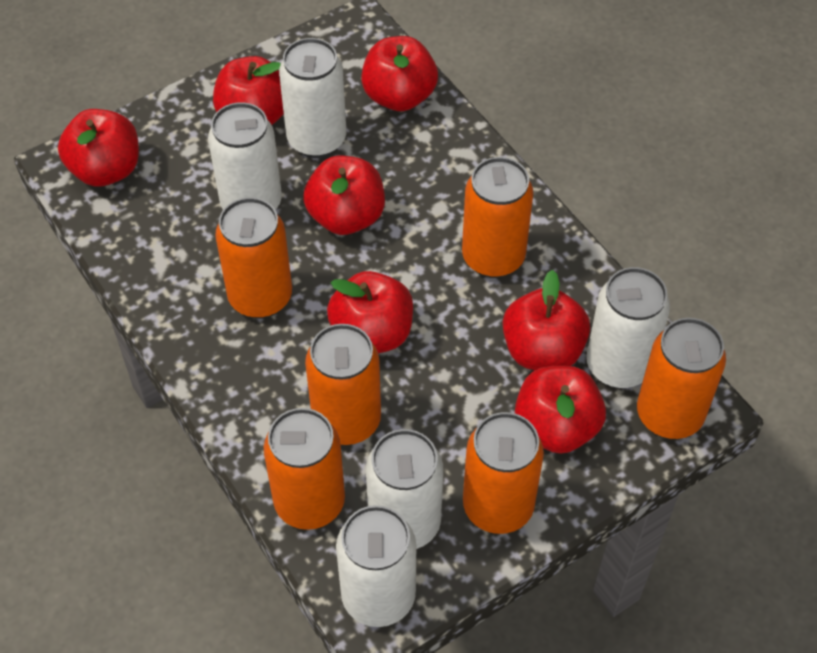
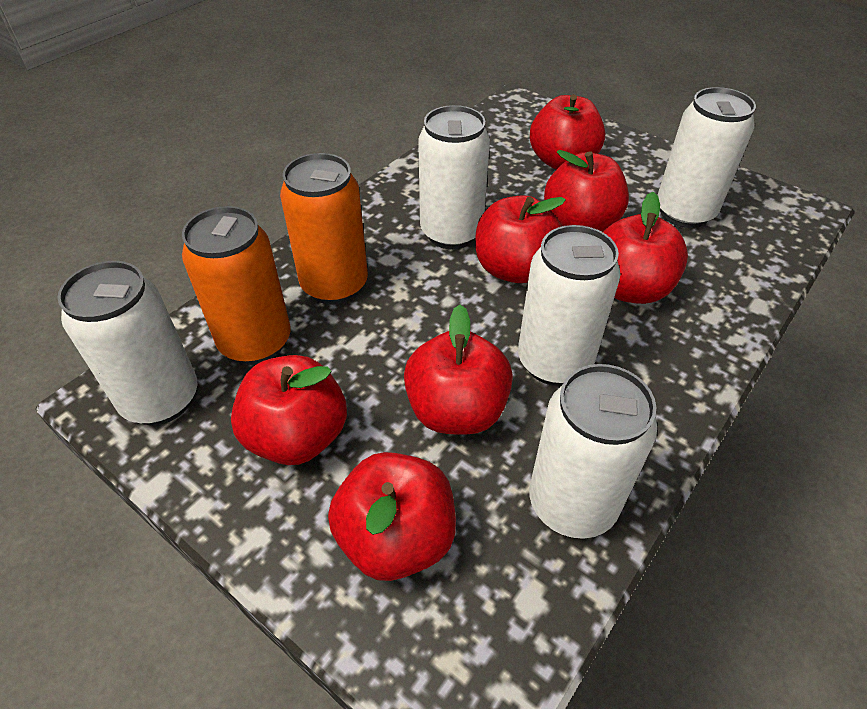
orange can: 6 -> 2

